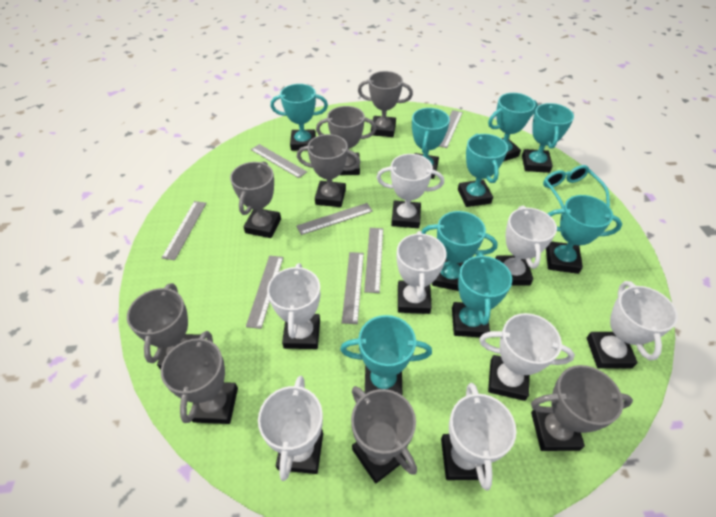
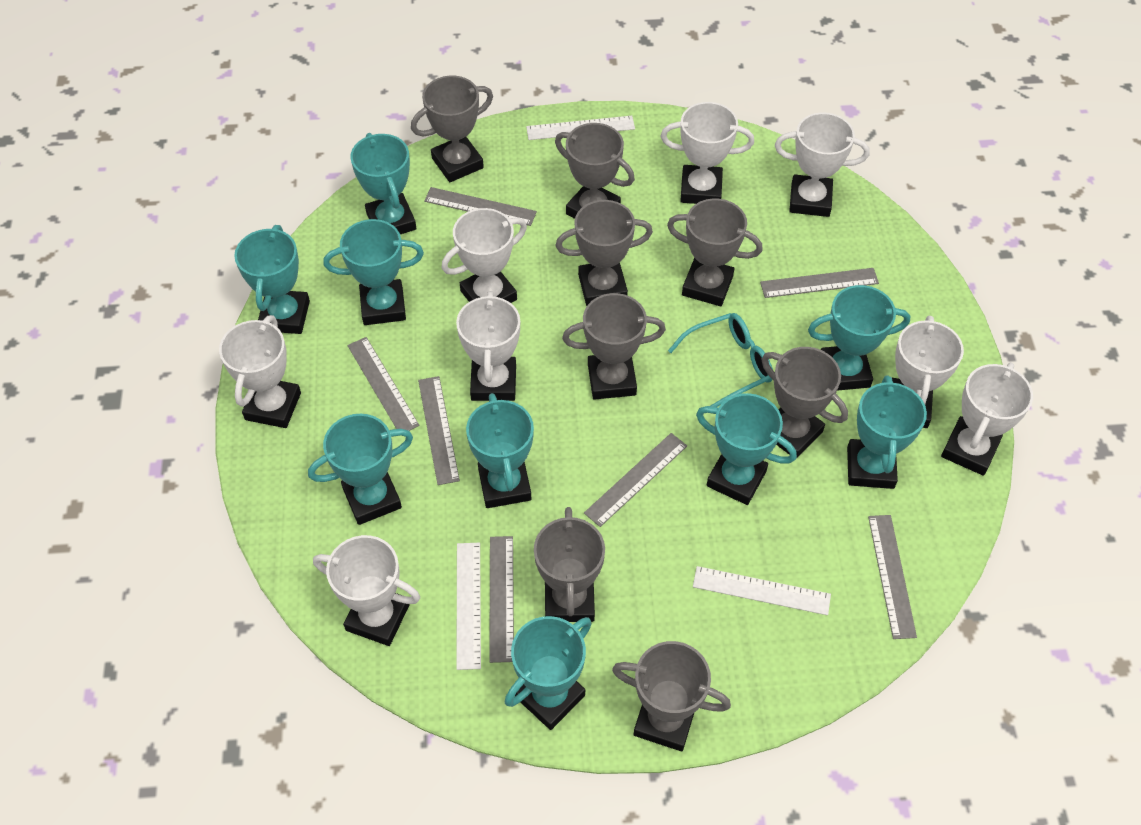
white ruler: 0 -> 3

